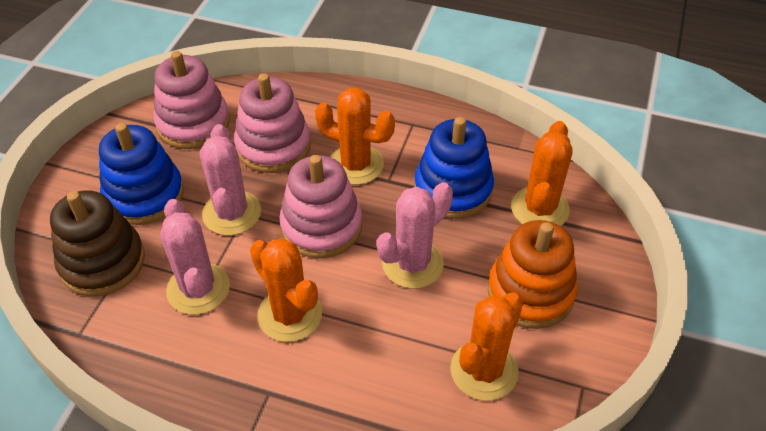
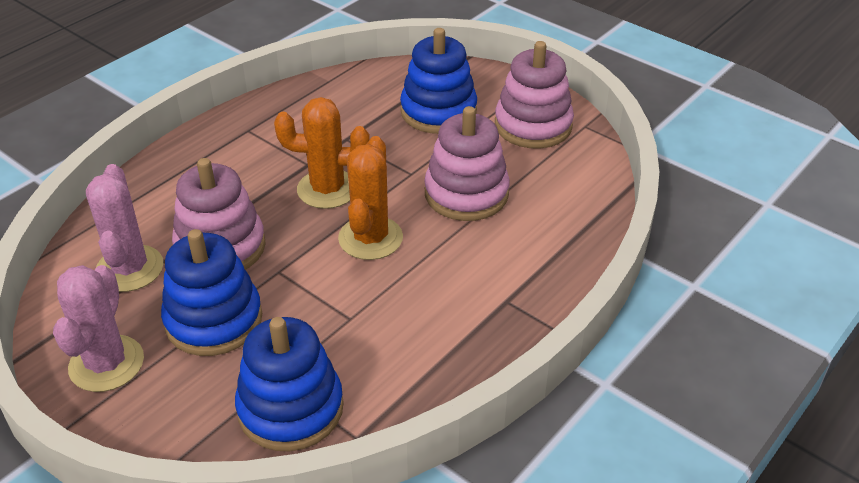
blue stacking toy: 2 -> 3
brown stacking toy: 1 -> 0
orange cactus: 4 -> 2
orange stacking toy: 1 -> 0
pink cactus: 3 -> 2

